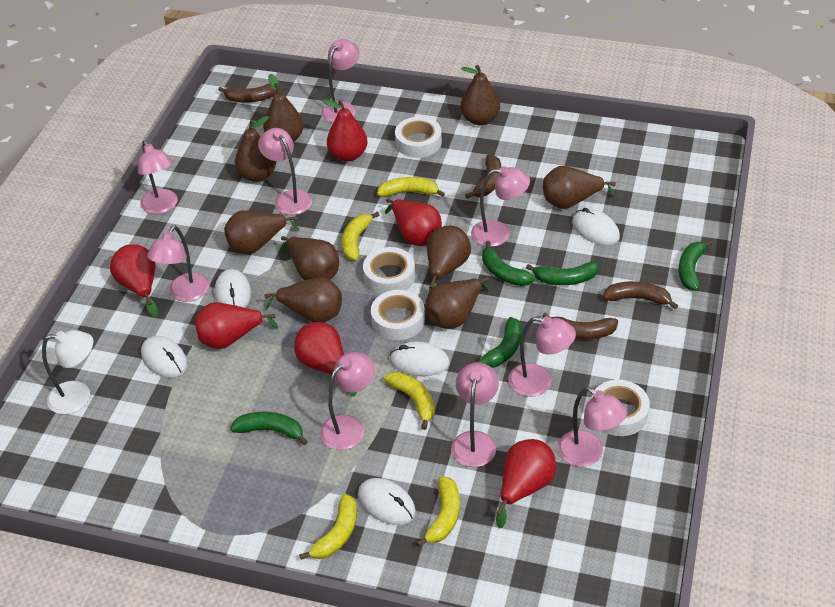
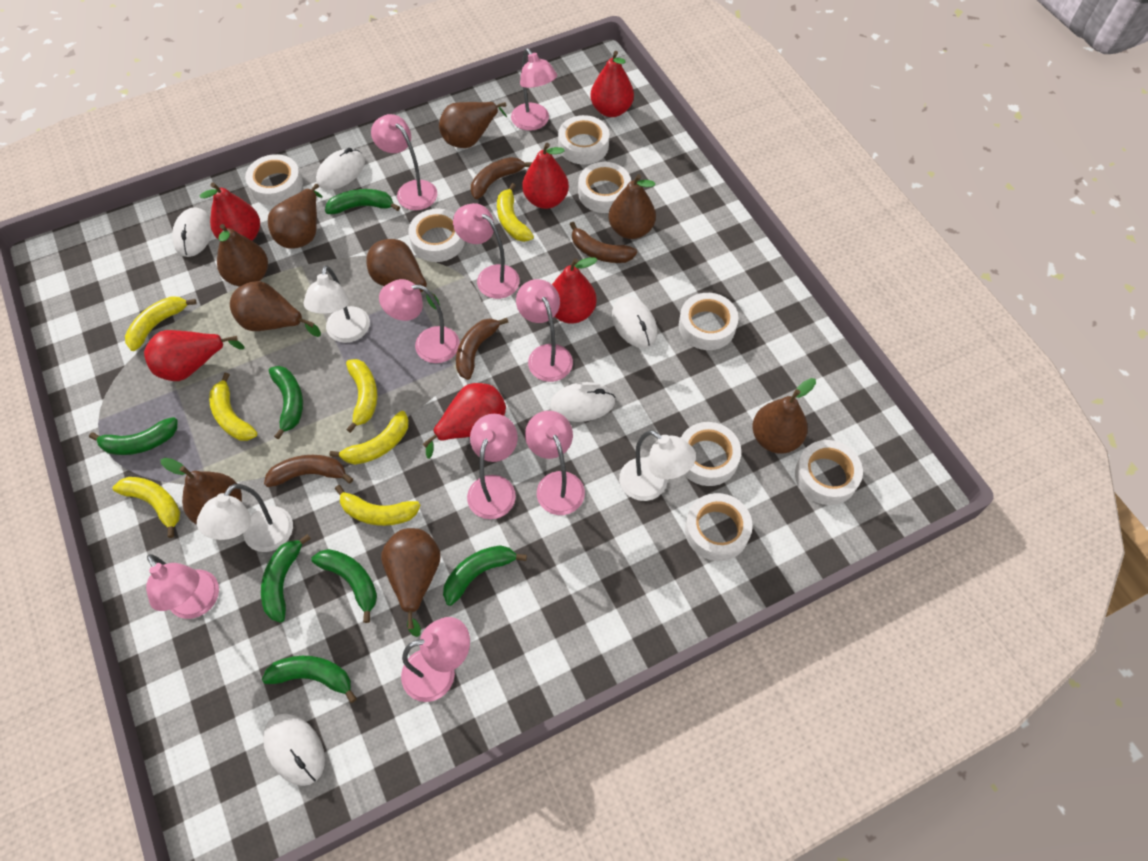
green banana: 5 -> 7
white lamp: 1 -> 3
white tape: 4 -> 8
yellow banana: 5 -> 7

